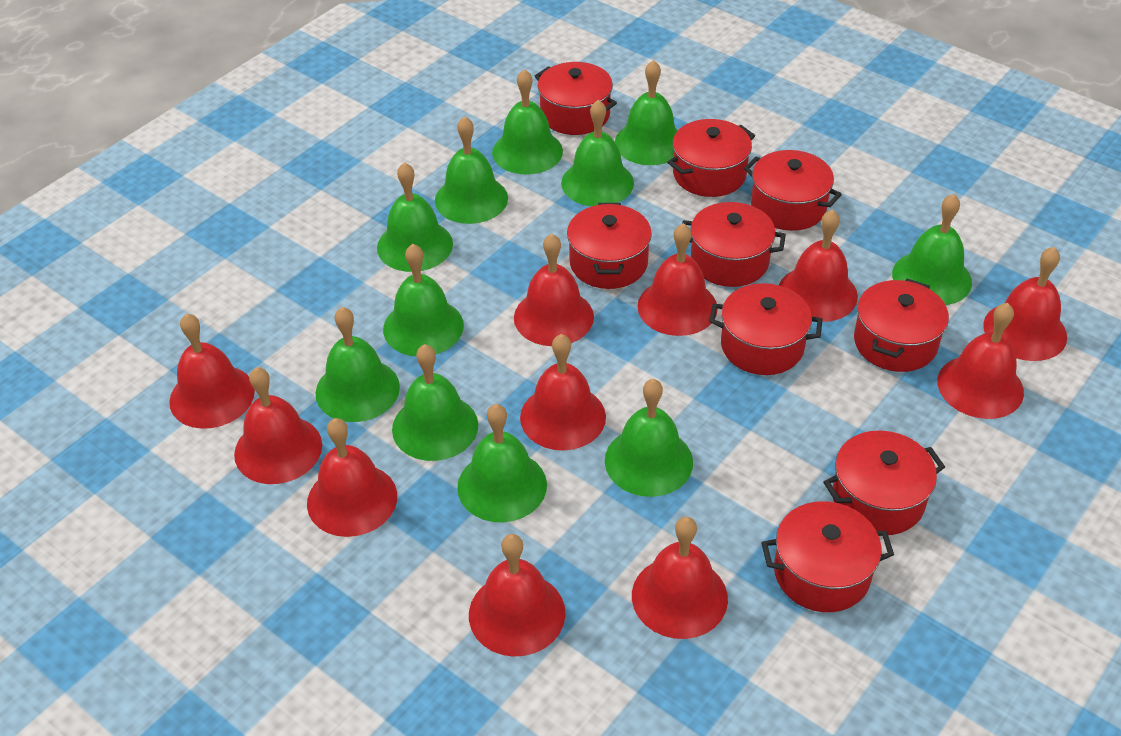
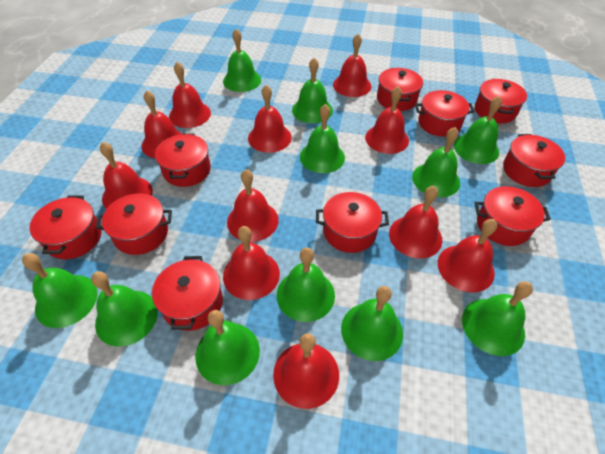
red pot: 9 -> 10

